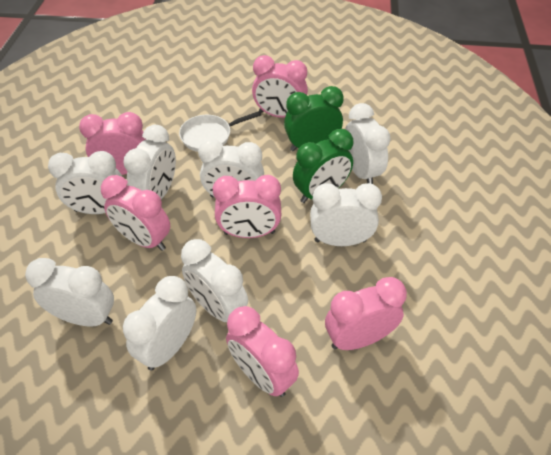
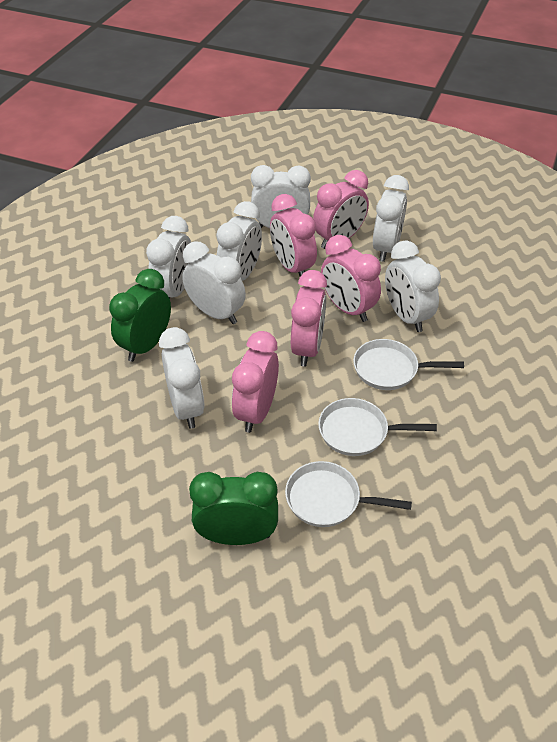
pink clock: 6 -> 5
white clock: 8 -> 7
white pan: 1 -> 3

